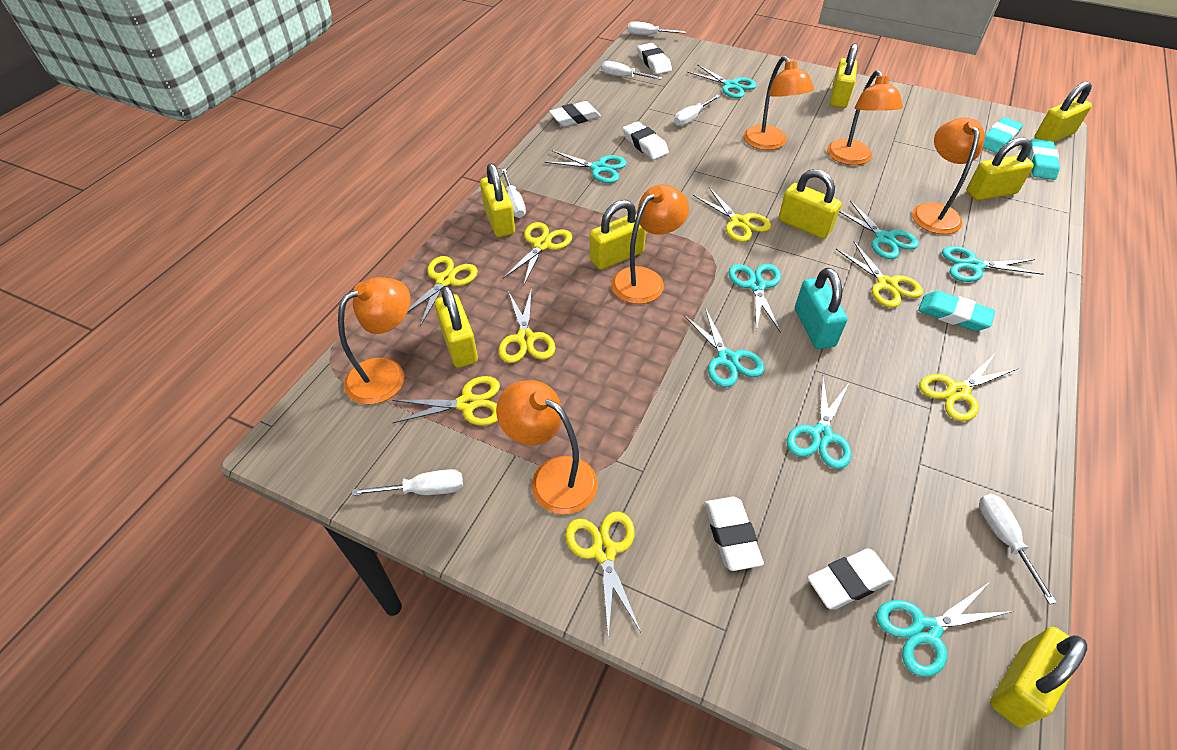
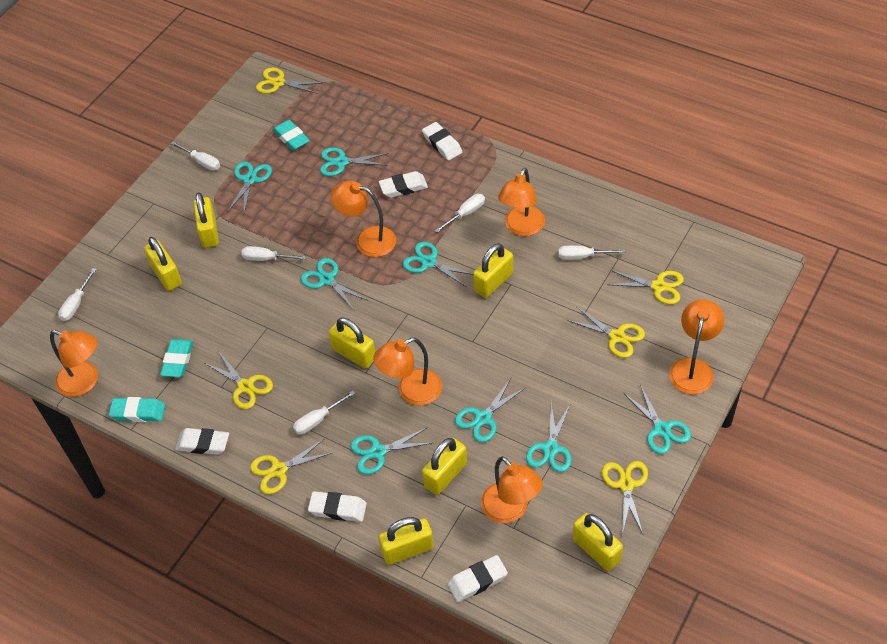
turquoise padlock: 1 -> 0
yellow padlock: 8 -> 7
yellow scissors: 8 -> 6

